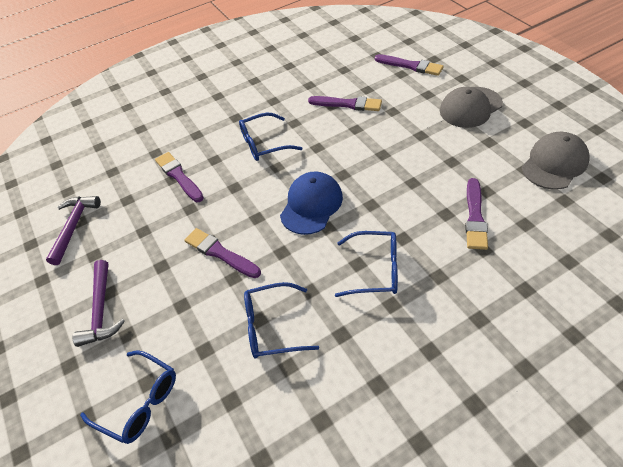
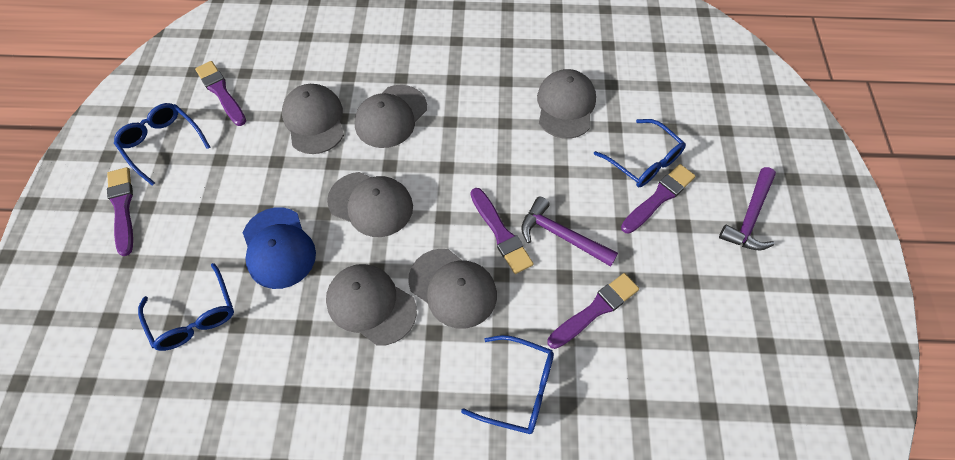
grey cap: 2 -> 6

